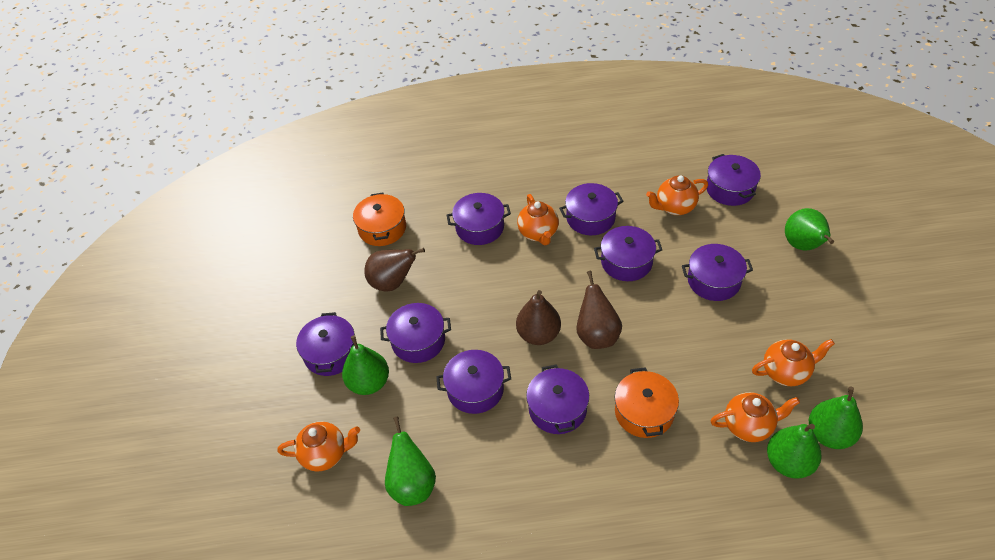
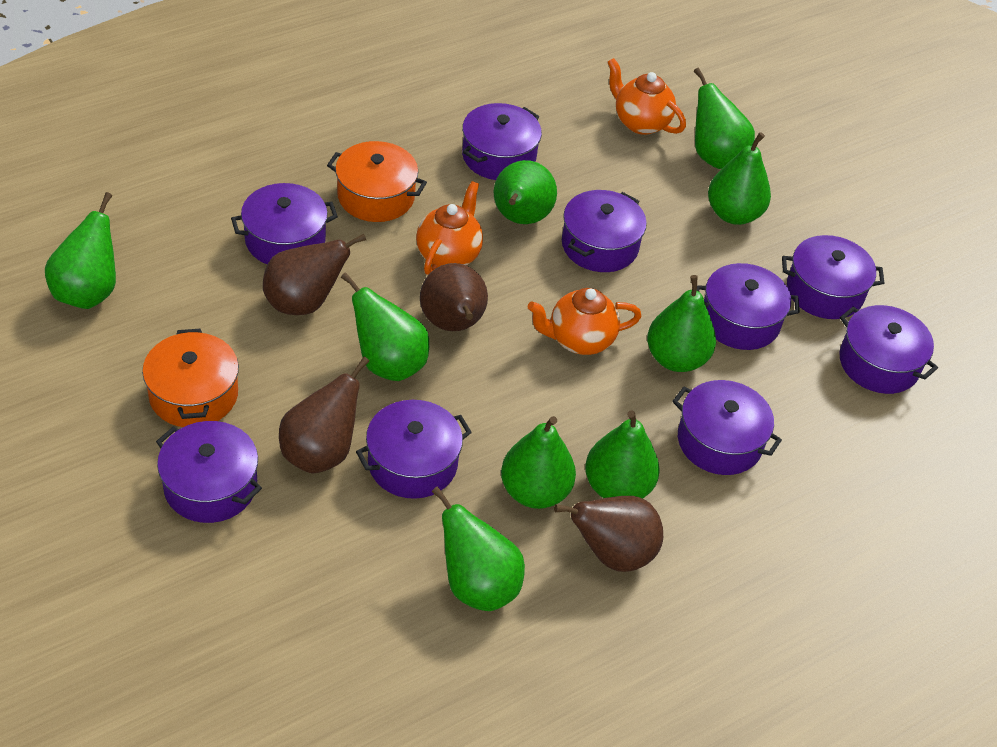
brown pear: 3 -> 4
green pear: 5 -> 9
orange teapot: 5 -> 3

